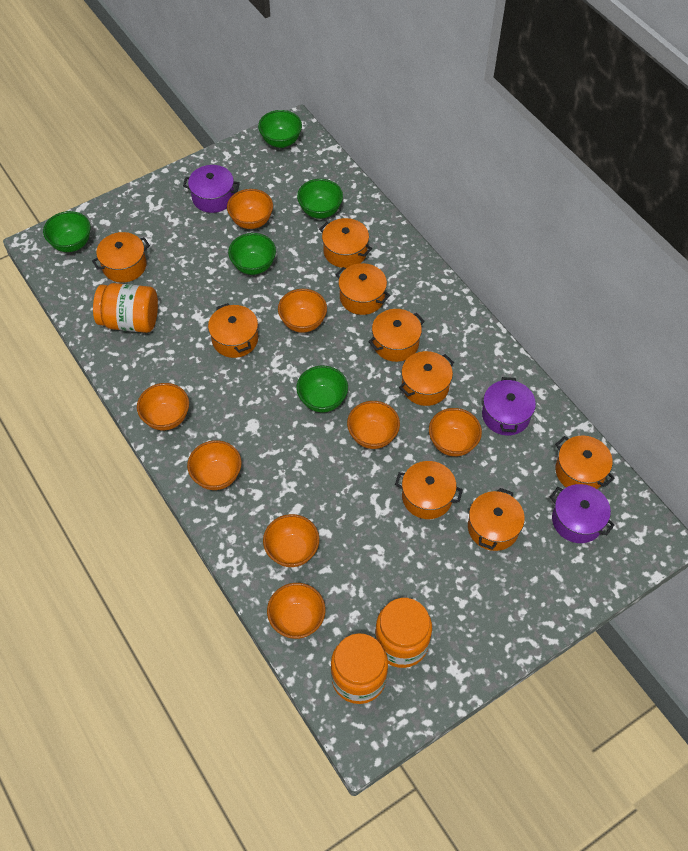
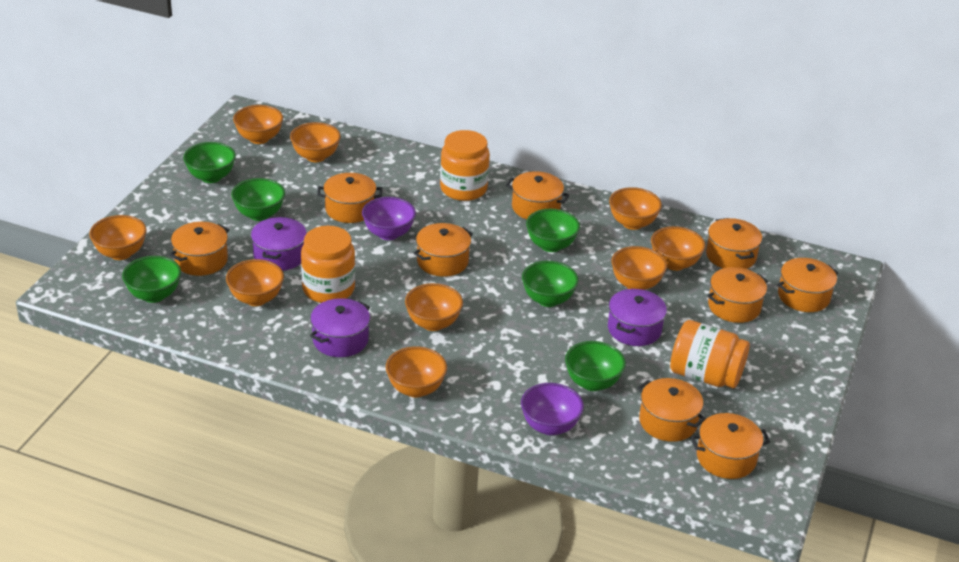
green bowl: 5 -> 6
orange bowl: 8 -> 9
purple bowl: 0 -> 2

